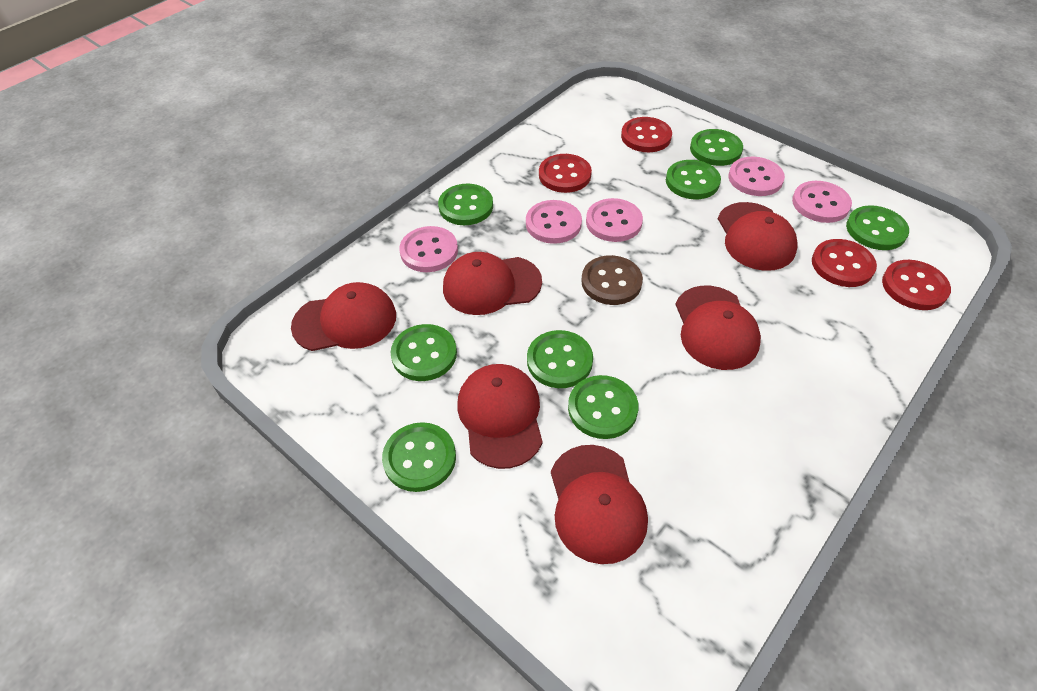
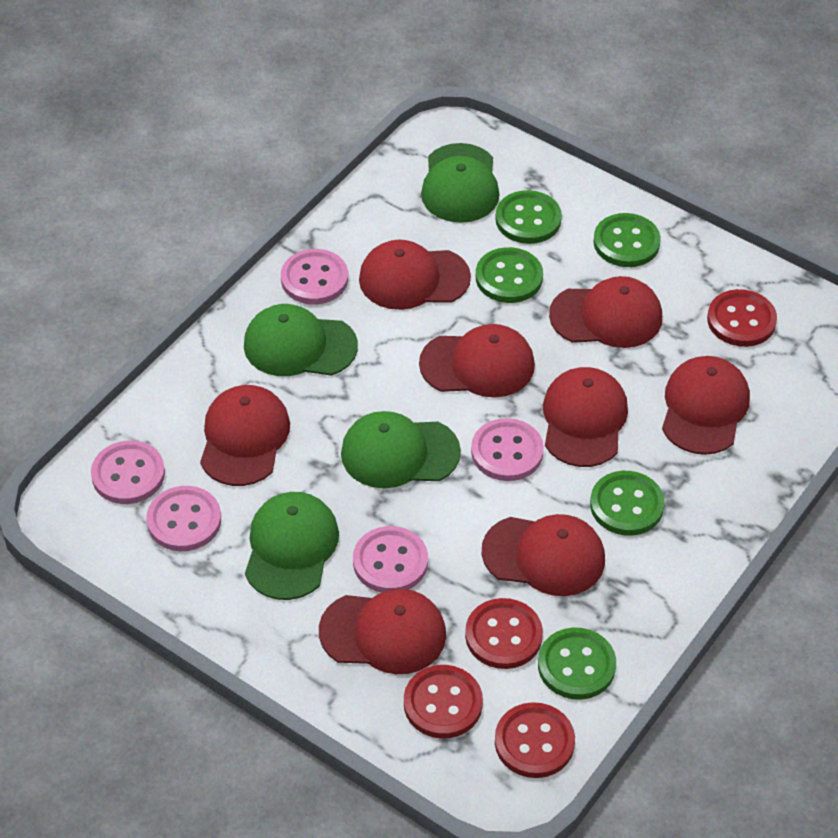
brown button: 1 -> 0
green button: 8 -> 5
green cap: 0 -> 4
red cap: 6 -> 8

